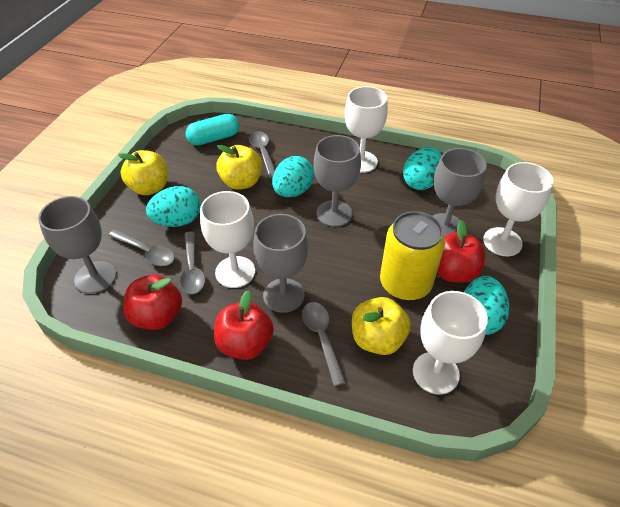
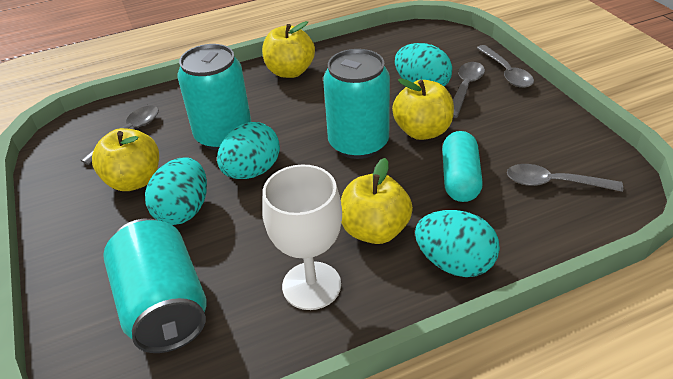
grey goblet: 4 -> 0
red apple: 3 -> 0
turquoise can: 0 -> 3
white goblet: 4 -> 1
yellow apple: 3 -> 4
yellow can: 1 -> 0

